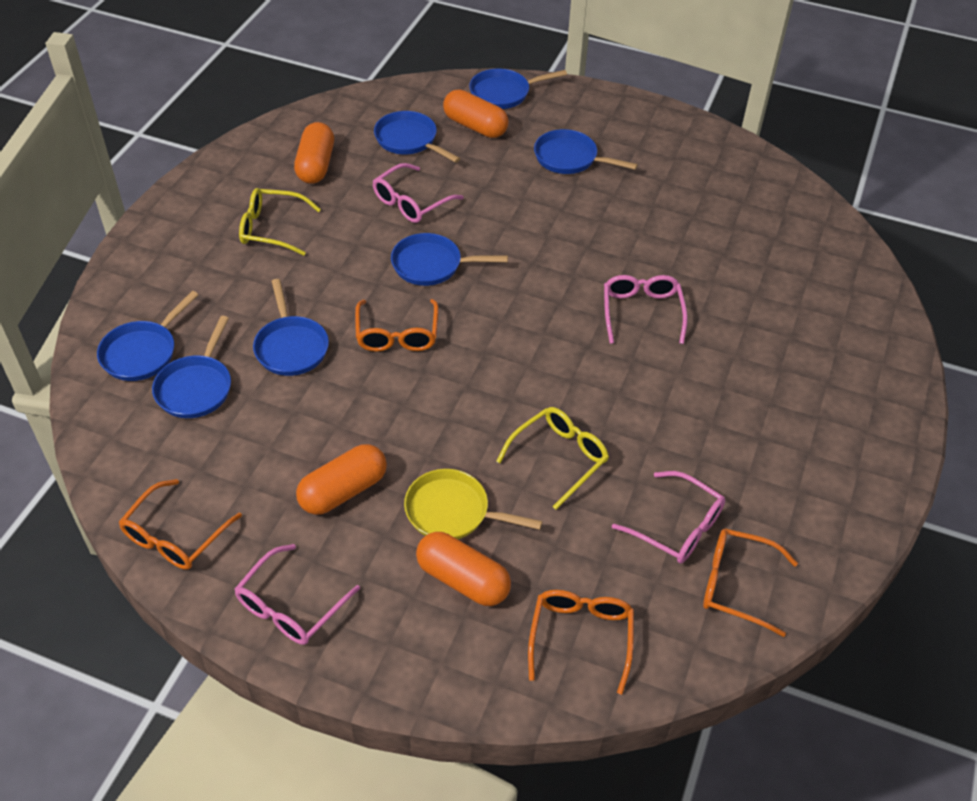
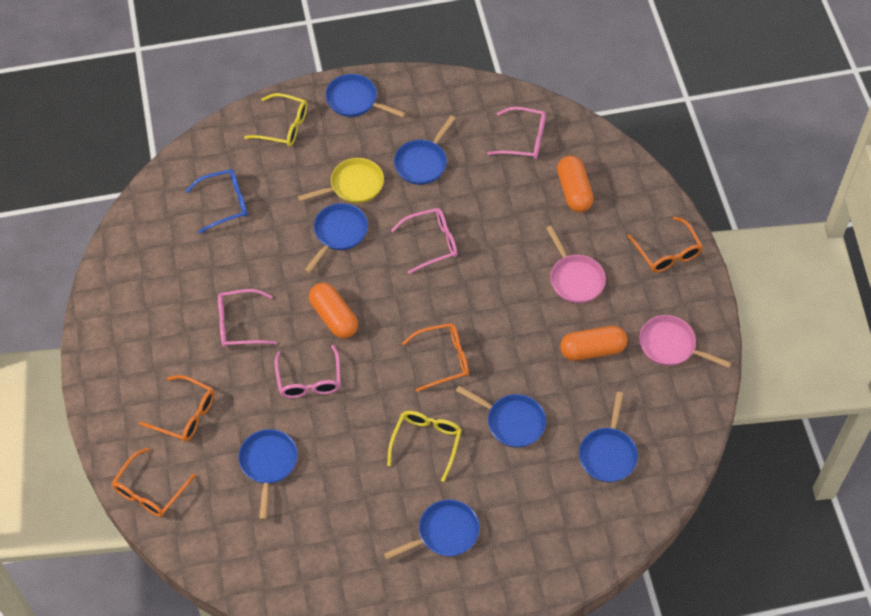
blue glasses: 0 -> 1
orange capsule: 4 -> 3
pink pan: 0 -> 2

